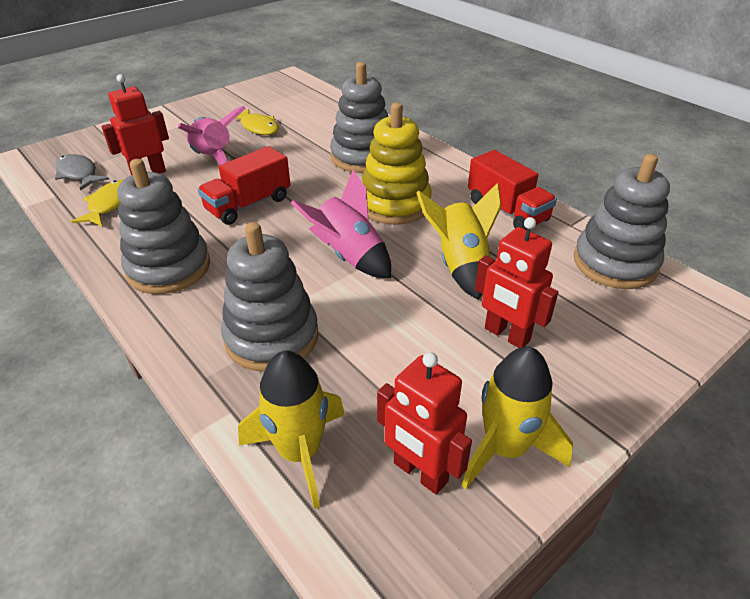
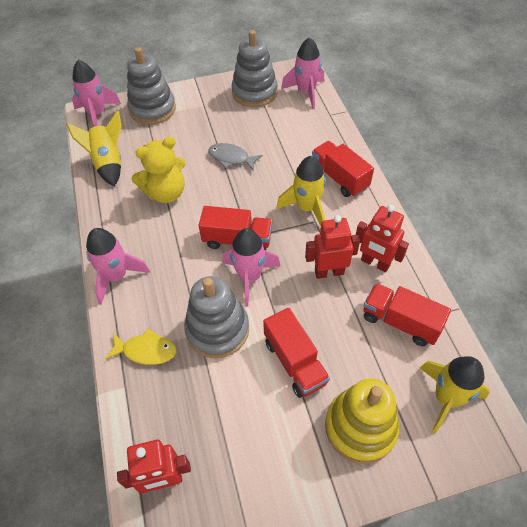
grey stacking toy: 4 -> 3
pink rocket: 2 -> 4
red truck: 2 -> 4
yellow fish: 2 -> 1
yellow teddy bear: 0 -> 1

